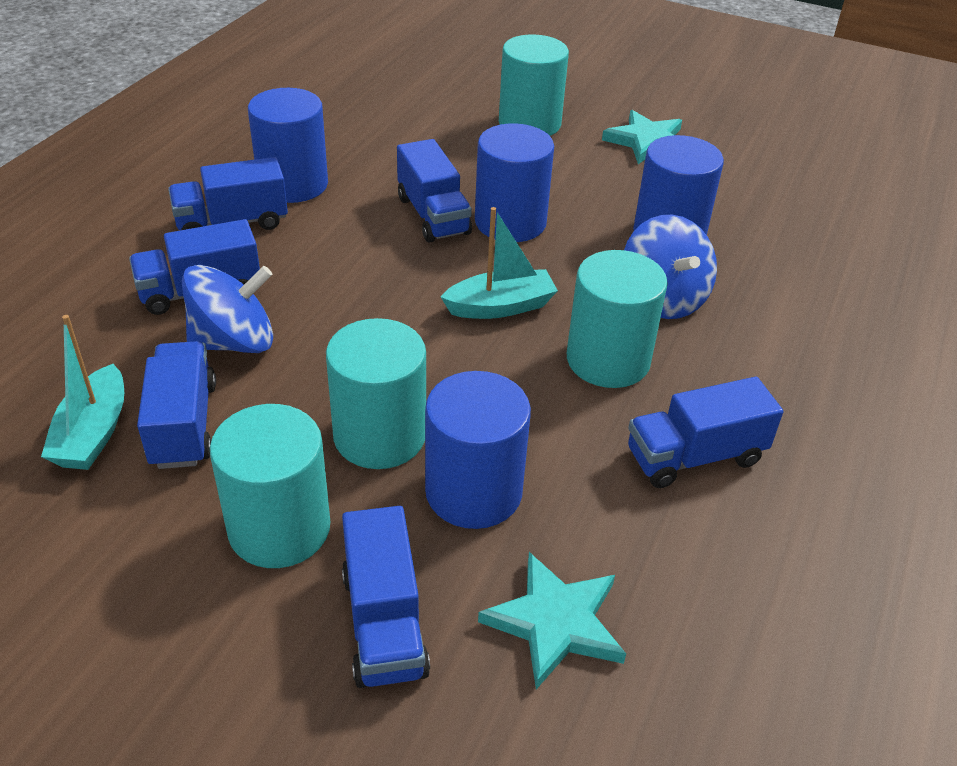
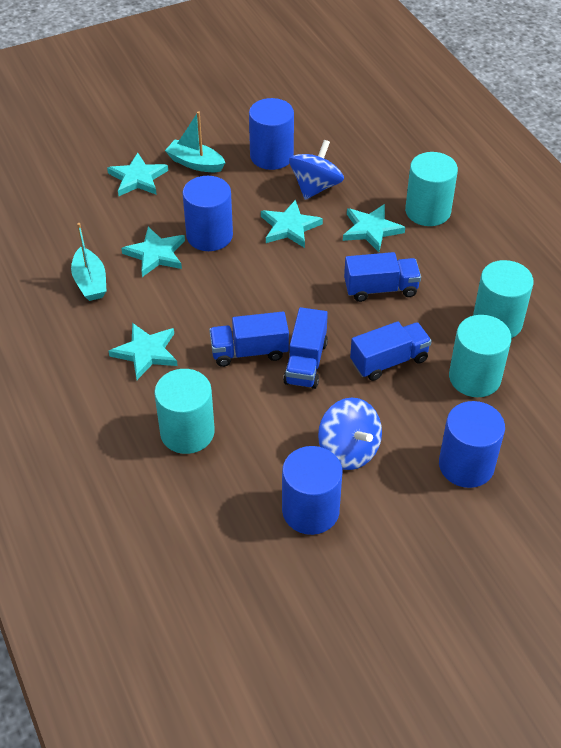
blue truck: 6 -> 4
turquoise star: 2 -> 5

